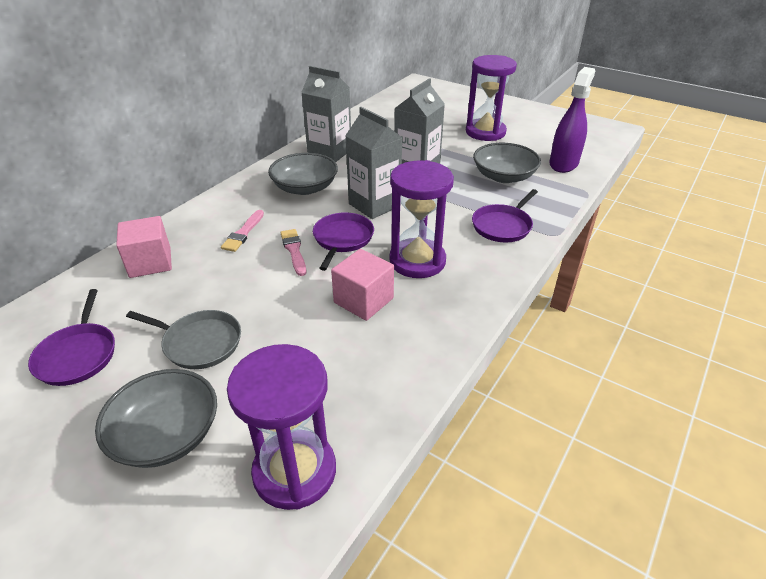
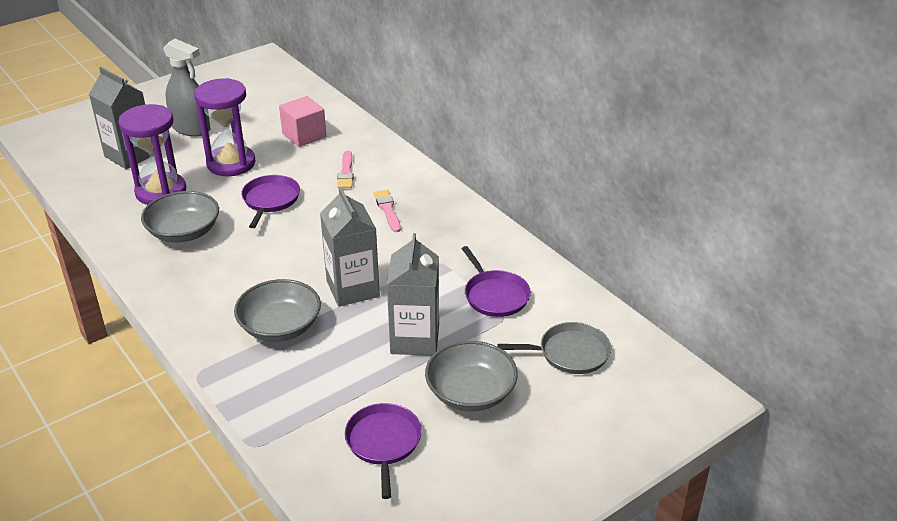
grey spray bottle: 0 -> 1
pink cube: 2 -> 1
purple hourglass: 3 -> 2
purple spray bottle: 1 -> 0

